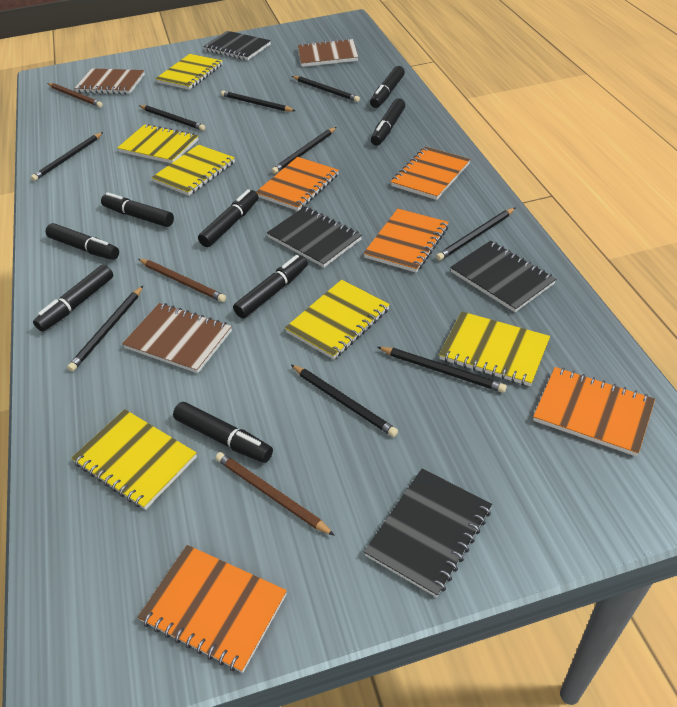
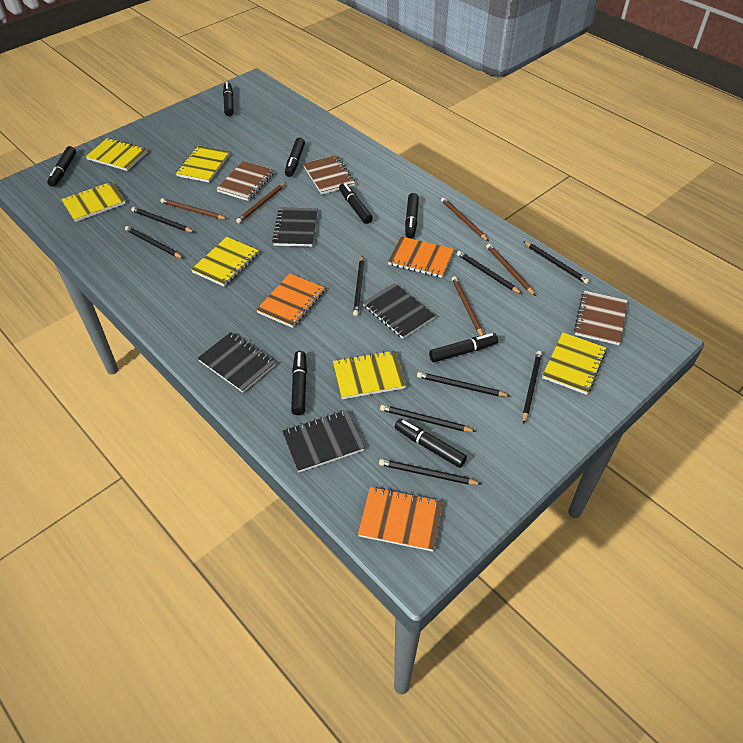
brown pencil: 3 -> 5
orange notebook: 5 -> 3

